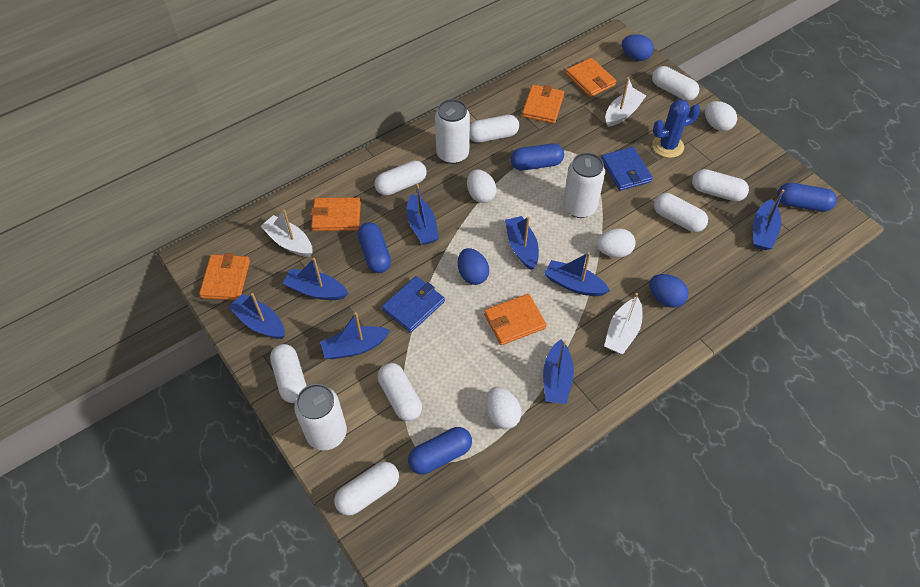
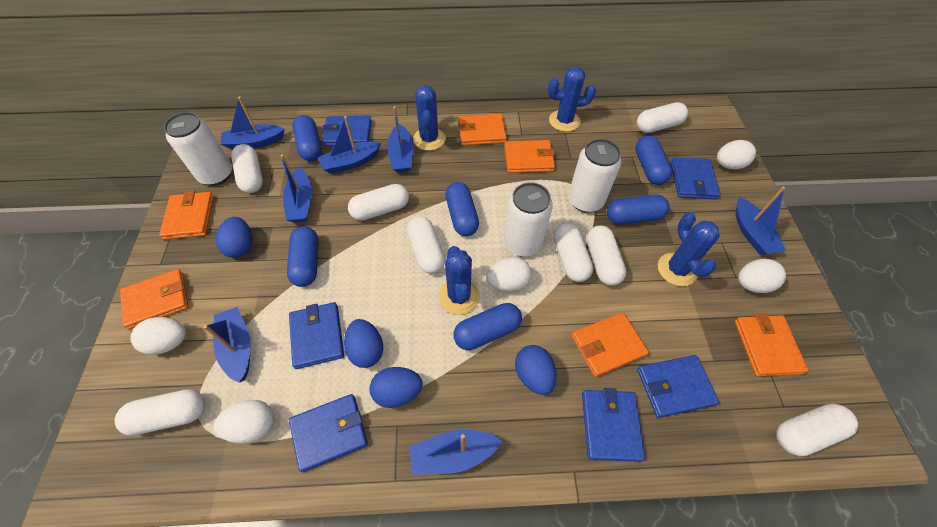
blue boat: 8 -> 7
blue cactus: 1 -> 4
blue capsule: 4 -> 6
blue egg: 3 -> 4
blue wallet: 2 -> 6
orange wallet: 5 -> 6
white boat: 3 -> 0
white egg: 4 -> 5

